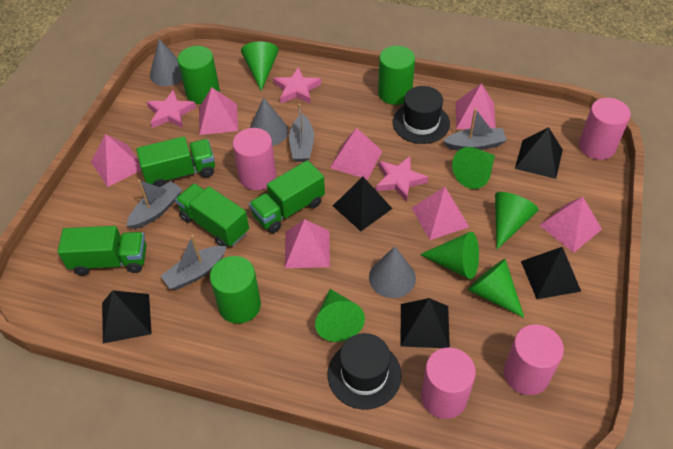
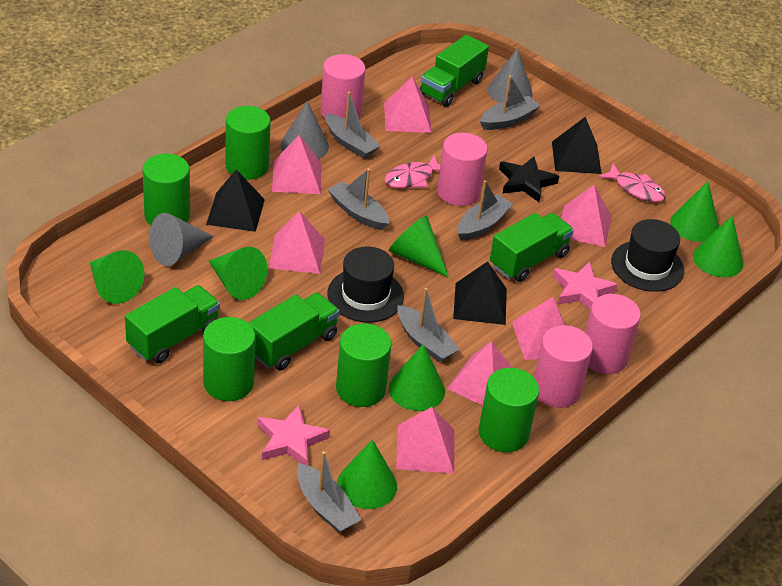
black pyramid: 5 -> 3
black star: 0 -> 1
green cone: 6 -> 7
green cylinder: 3 -> 5
grey boat: 4 -> 6
pink fish: 0 -> 2
pink star: 3 -> 2

